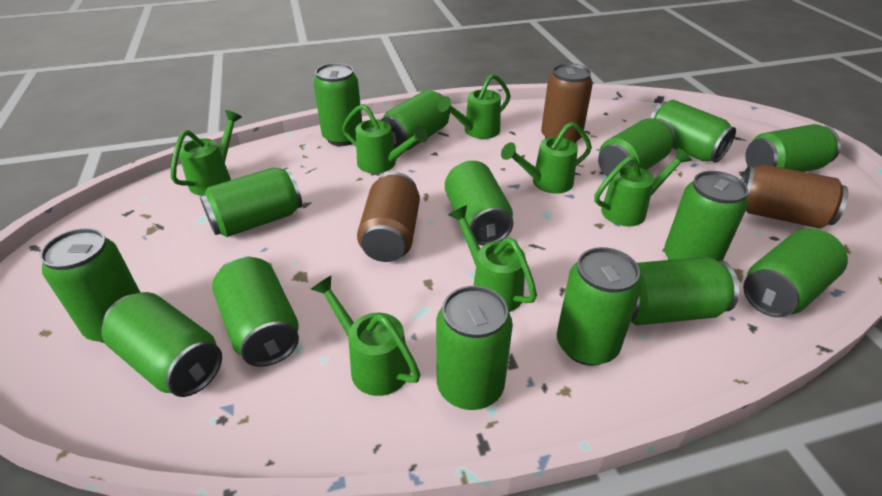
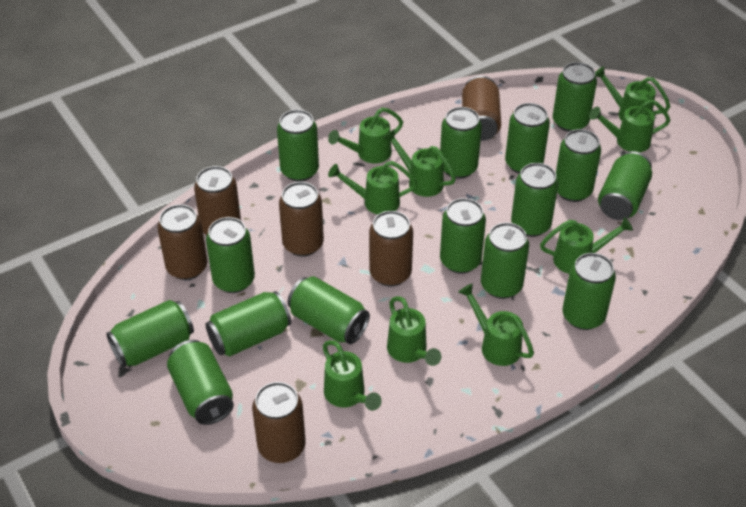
brown can: 3 -> 6
green watering can: 7 -> 9

